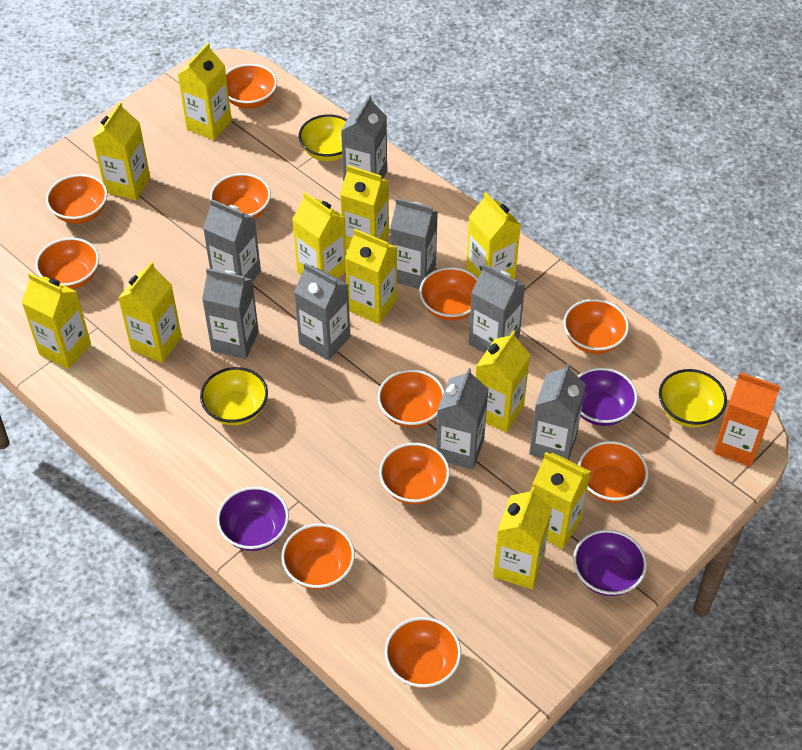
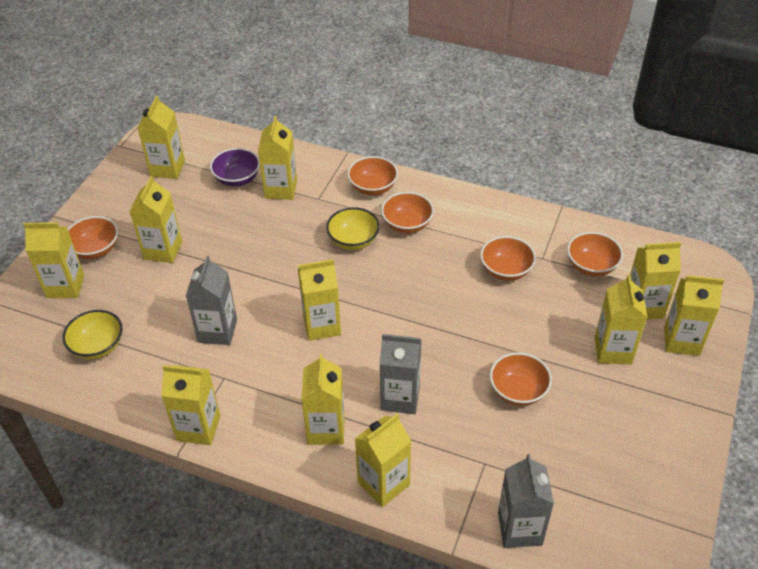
grey carton: 8 -> 3
orange bowl: 11 -> 6
orange carton: 1 -> 0
purple bowl: 3 -> 1
yellow bowl: 3 -> 2

